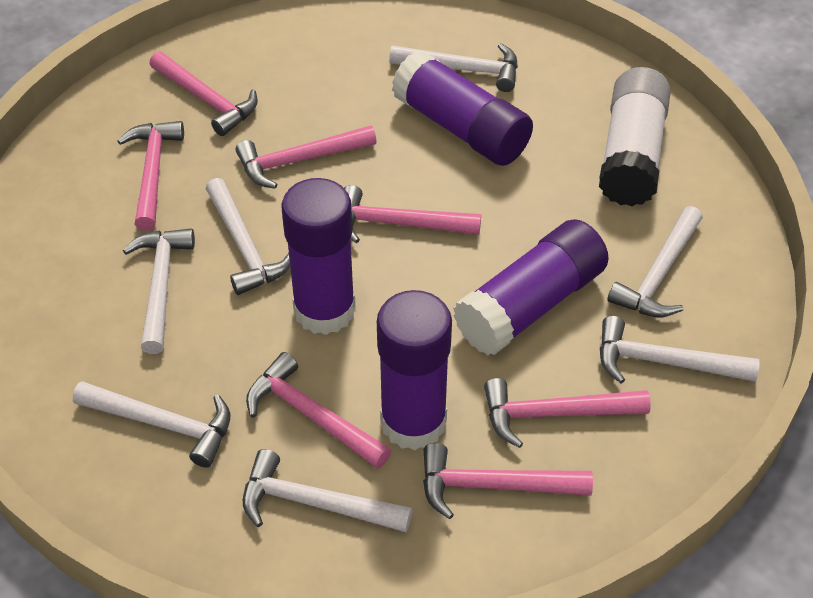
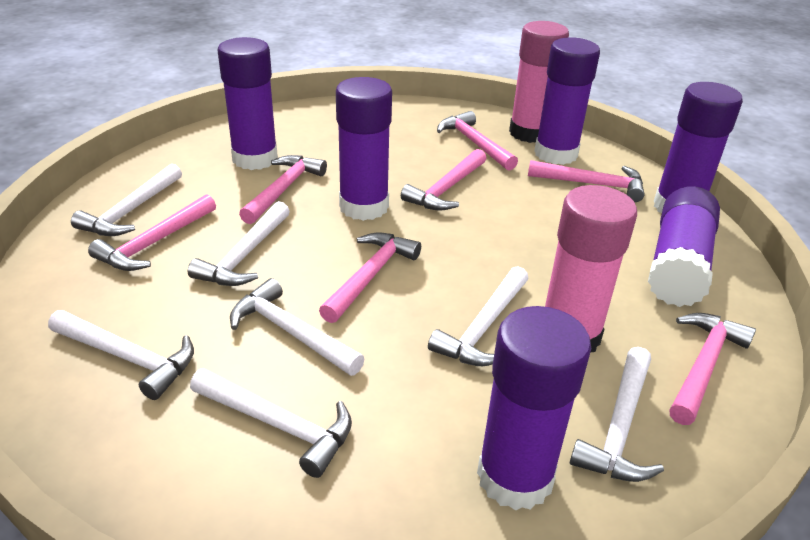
pink glue stick: 0 -> 2
purple glue stick: 4 -> 6
white glue stick: 1 -> 0

